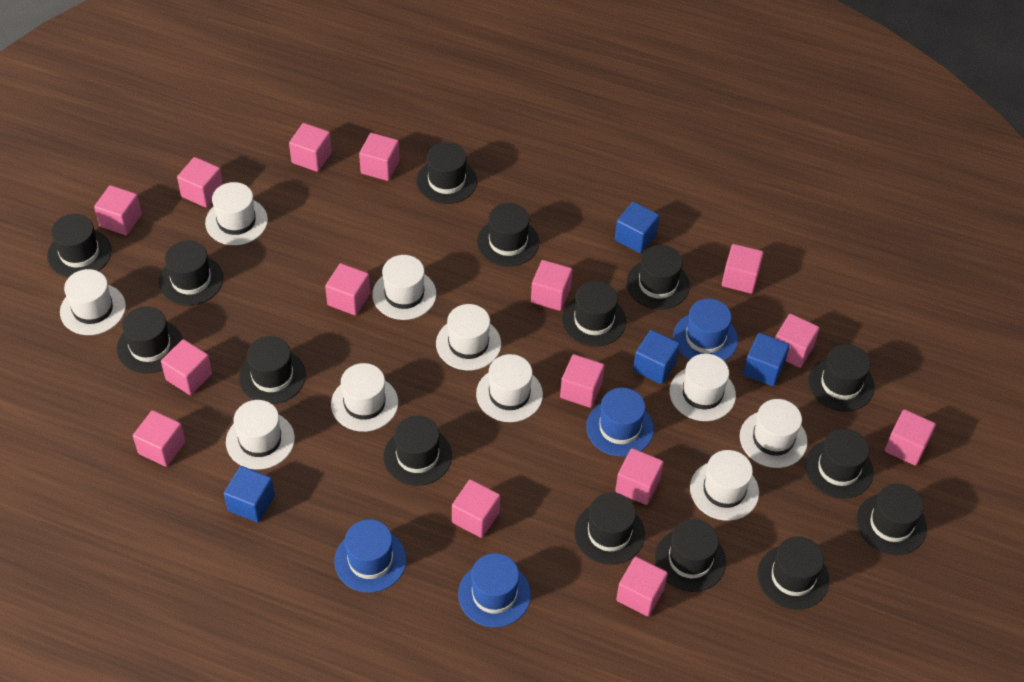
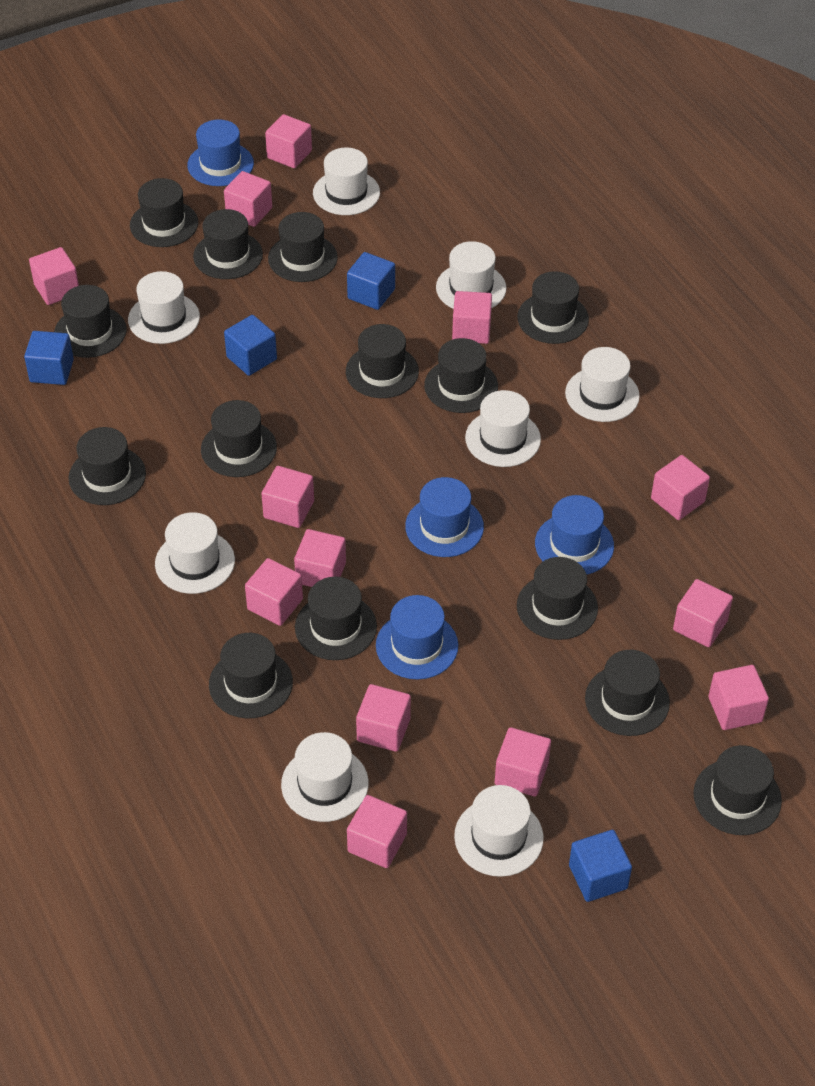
black hat: 15 -> 14
pink cube: 15 -> 13
white hat: 10 -> 8

